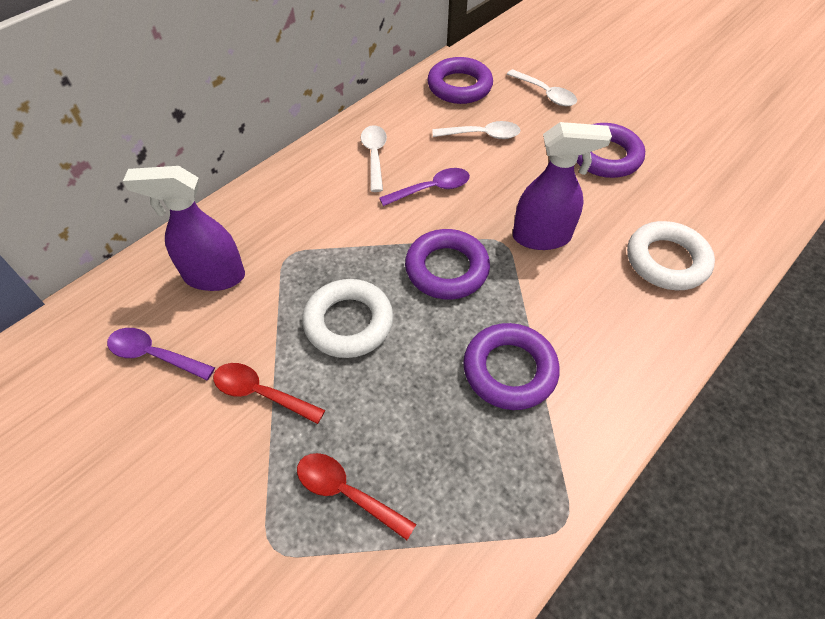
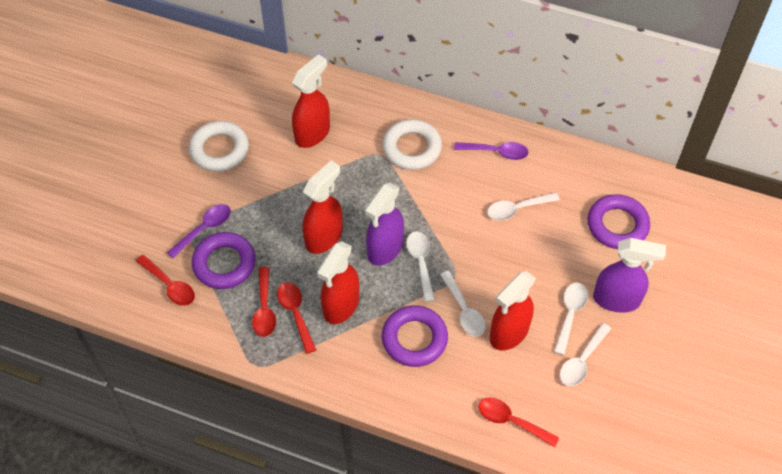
purple ring: 4 -> 3
red spoon: 2 -> 4
red spray bottle: 0 -> 4
white spoon: 3 -> 5

